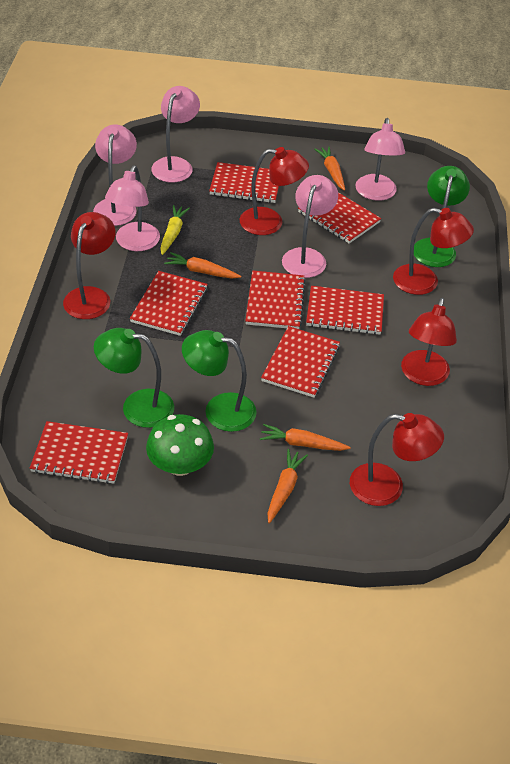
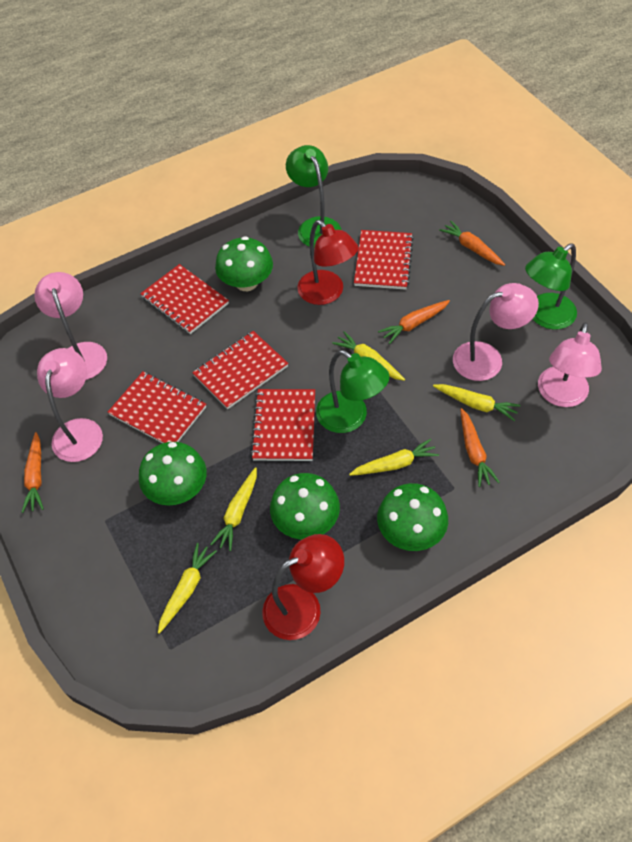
green mushroom: 1 -> 4
pink lamp: 5 -> 4
red lamp: 5 -> 2
red notebook: 7 -> 5
yellow carrot: 1 -> 5

